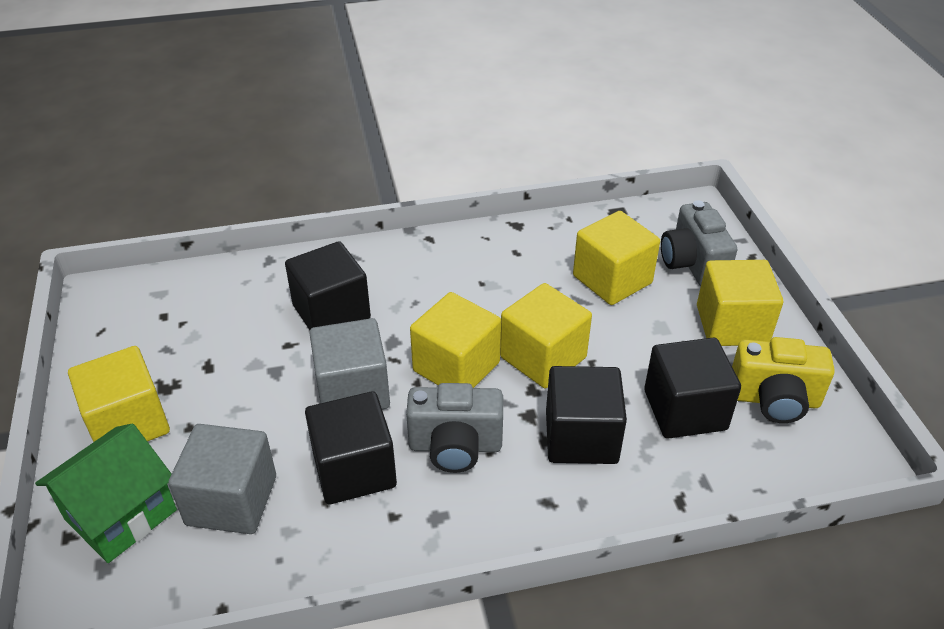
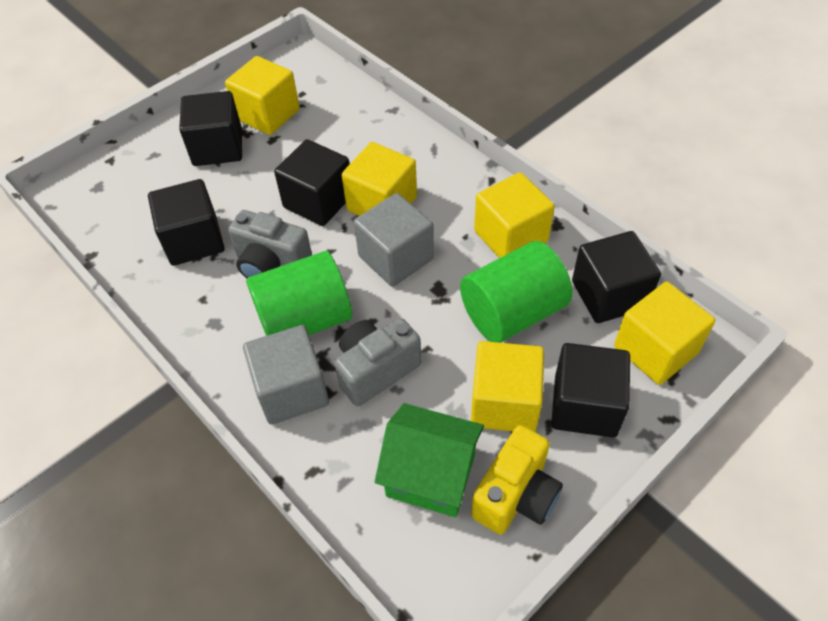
black cube: 4 -> 5
green cylinder: 0 -> 2

